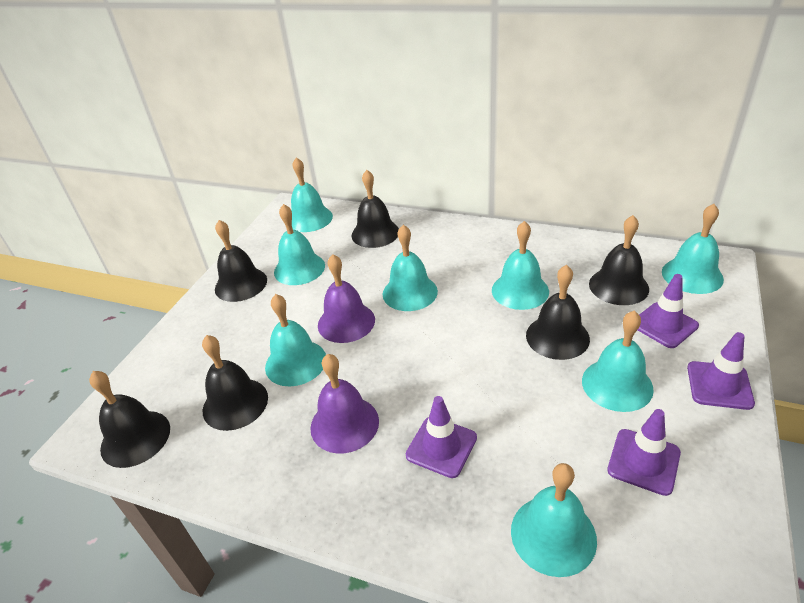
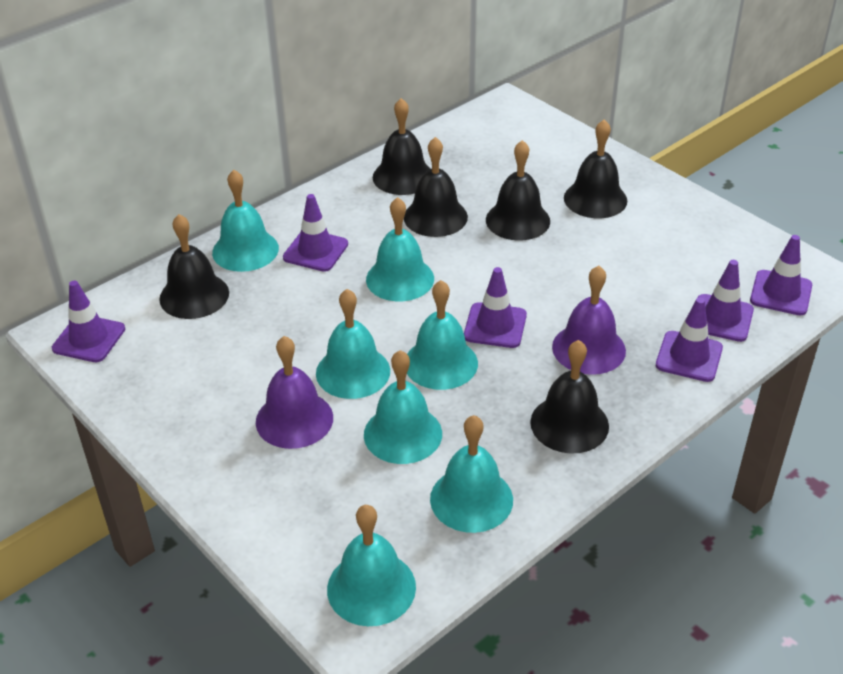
purple traffic cone: 4 -> 6
turquoise bell: 8 -> 7

